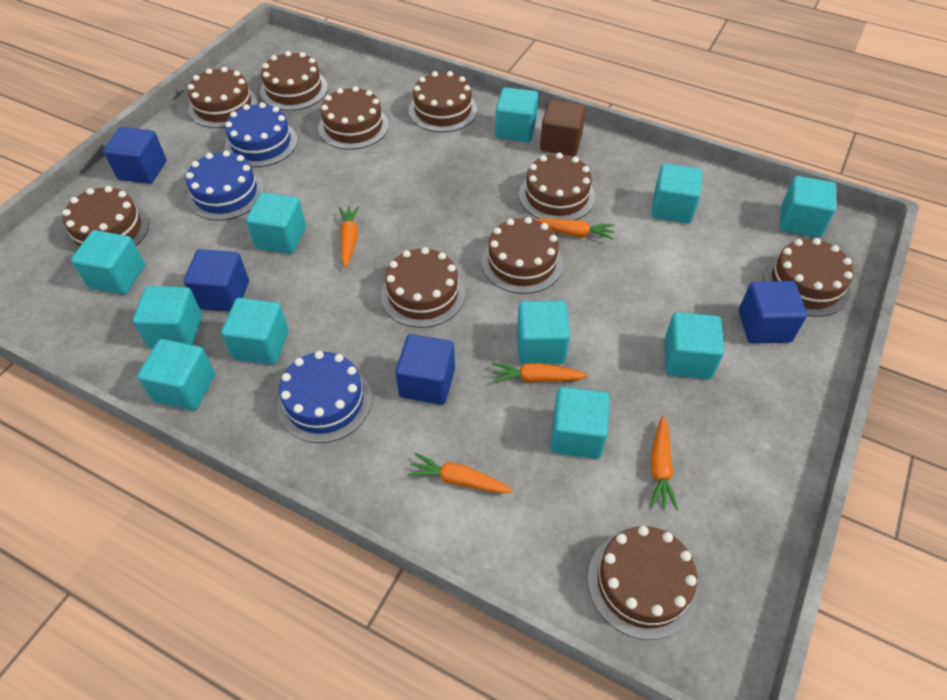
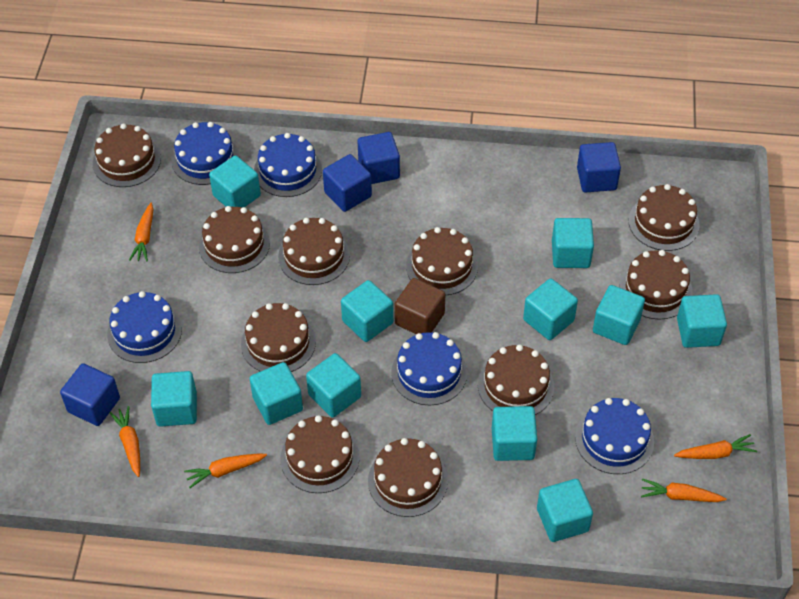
blue cake: 3 -> 5

